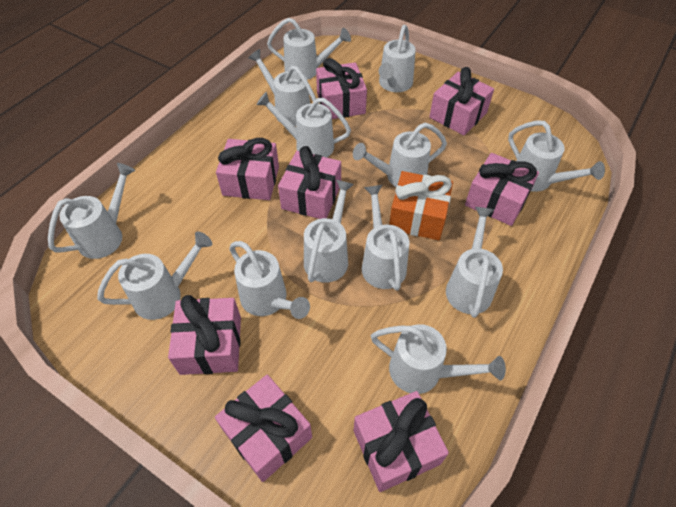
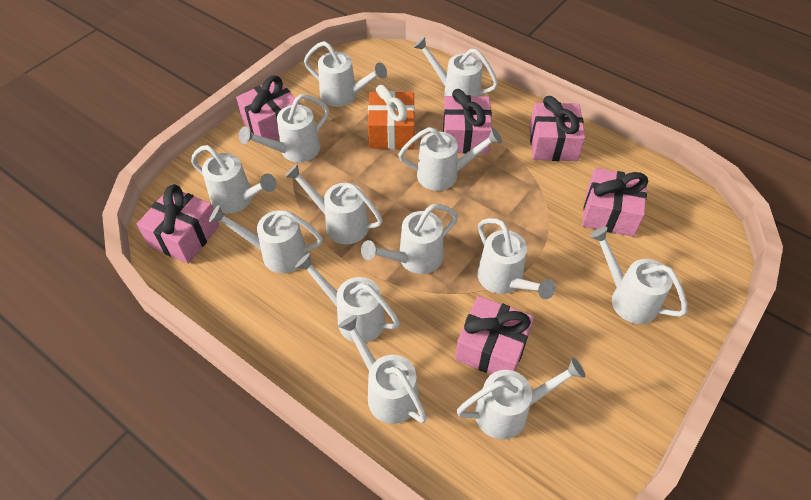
pink gift: 8 -> 6

